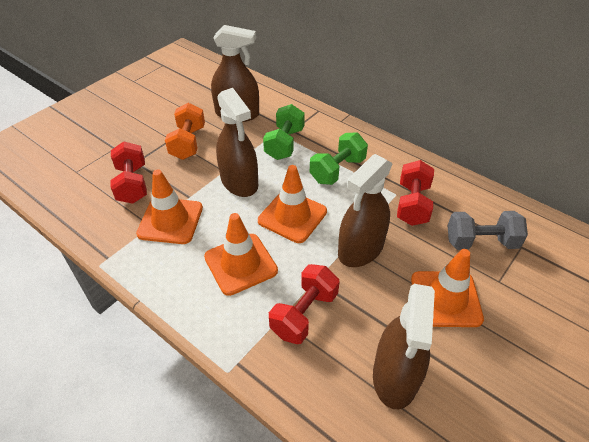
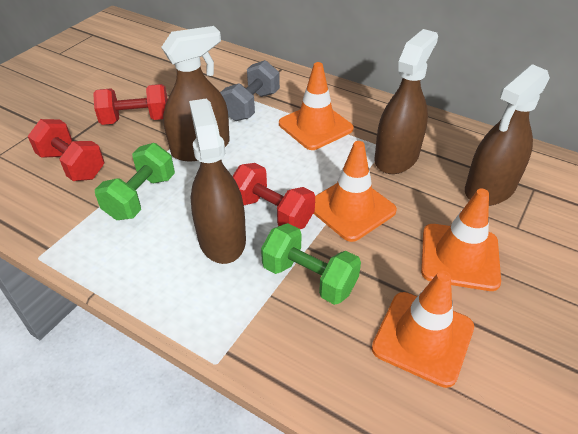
orange dumbbell: 1 -> 0

